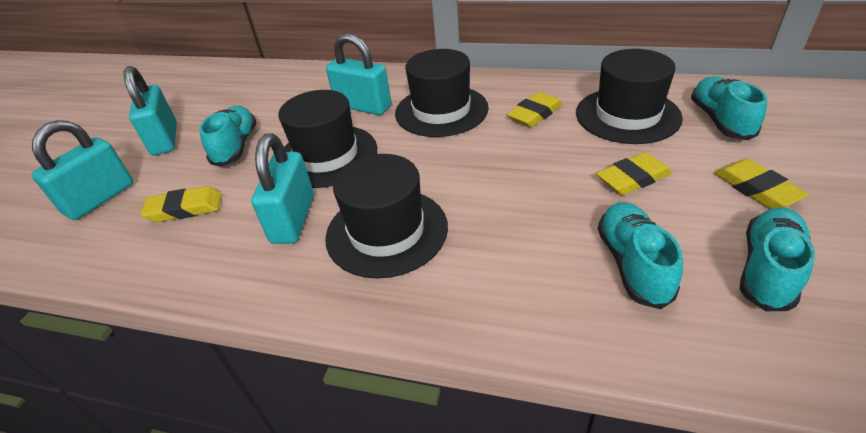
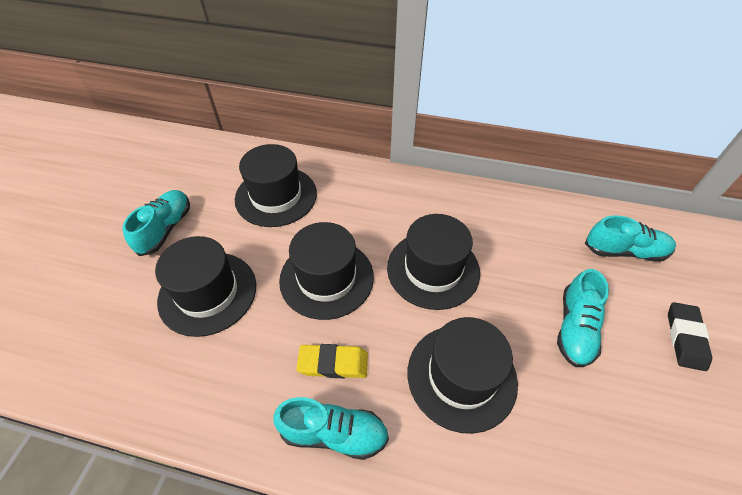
black eraser: 0 -> 1
black hat: 4 -> 5
turquoise padlock: 4 -> 0
yellow eraser: 4 -> 1

